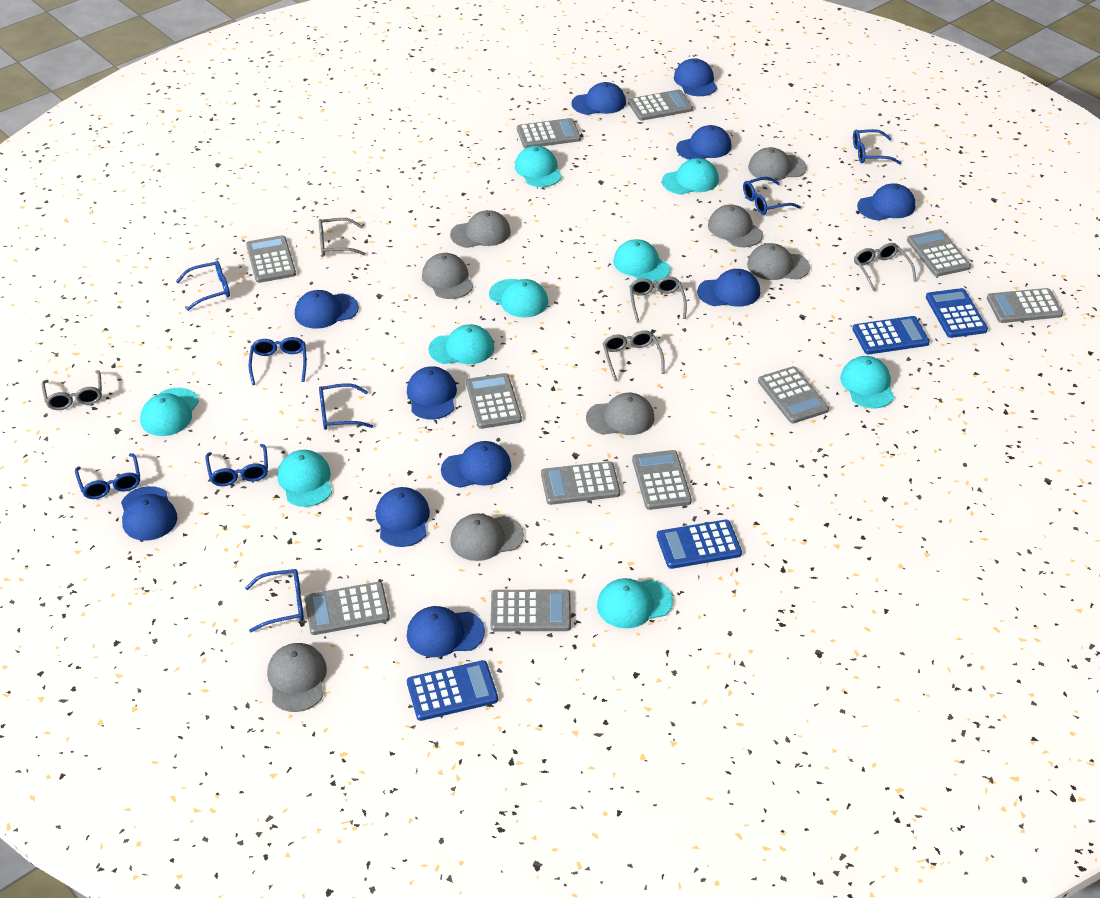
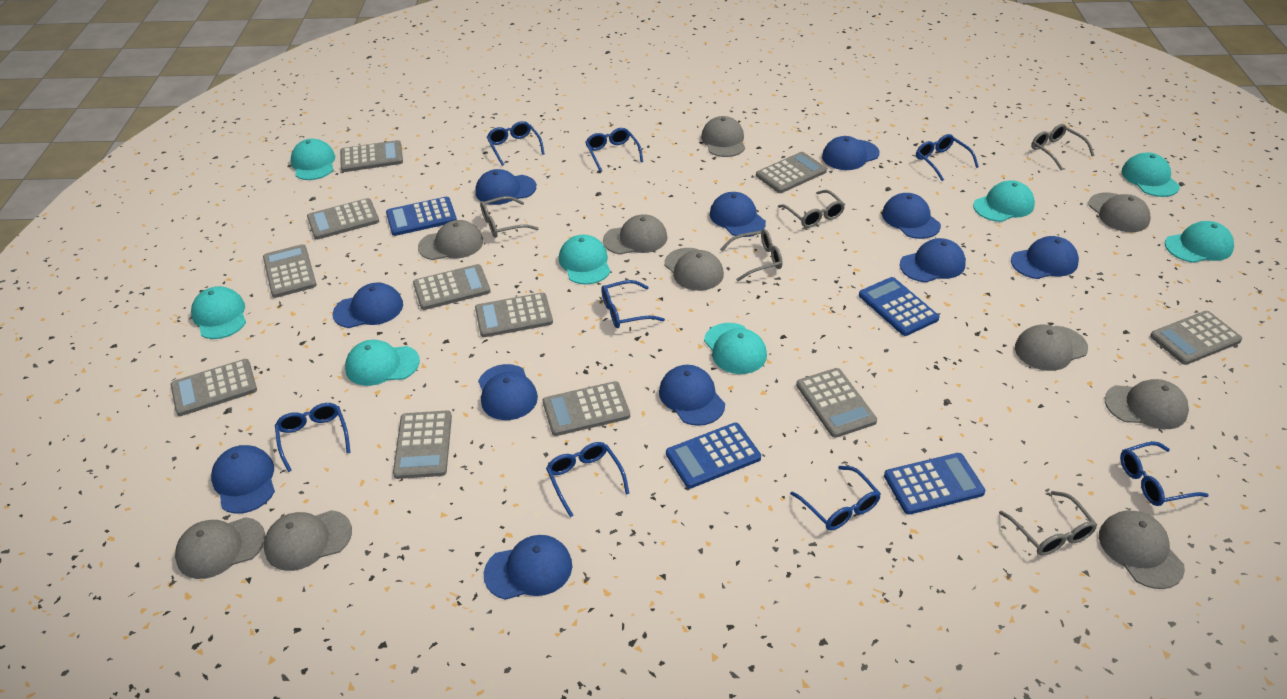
grey cap: 8 -> 10
turquoise cap: 9 -> 8

